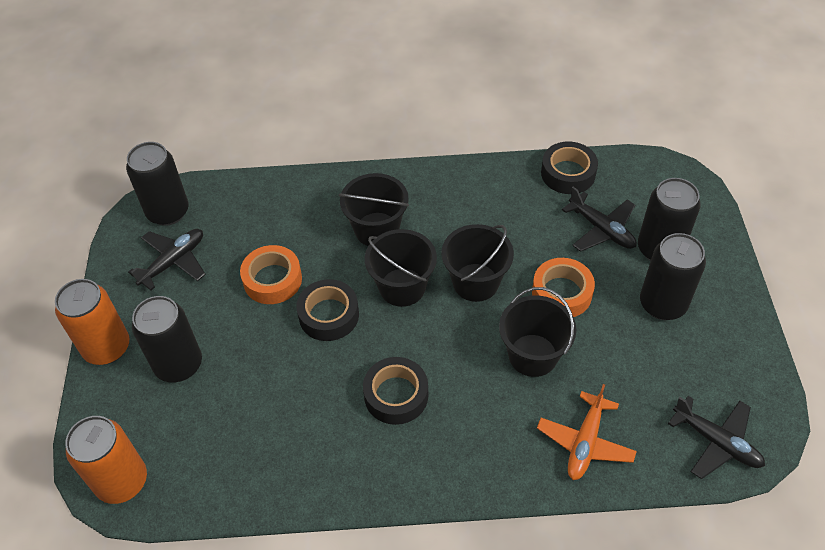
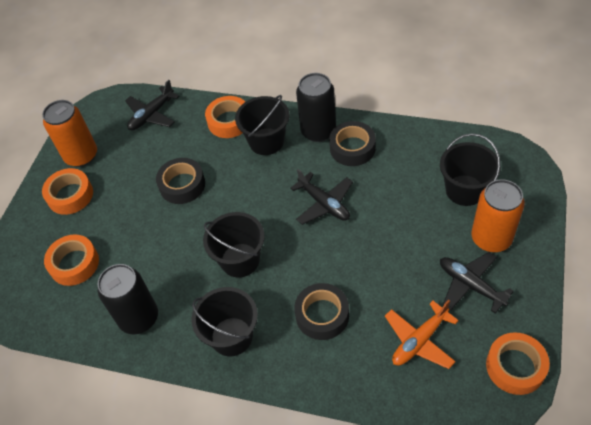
black can: 4 -> 2
orange tape: 2 -> 4

